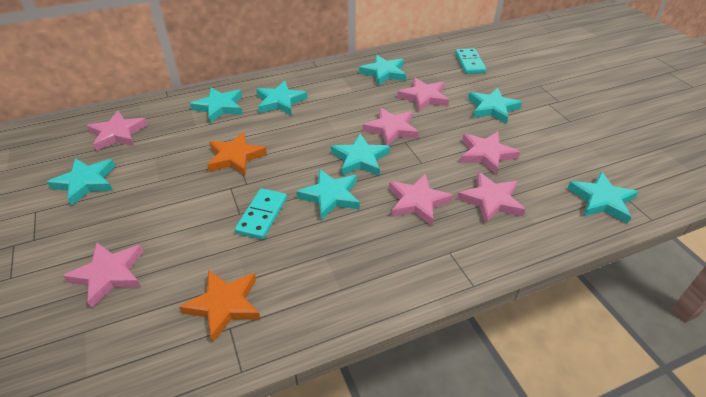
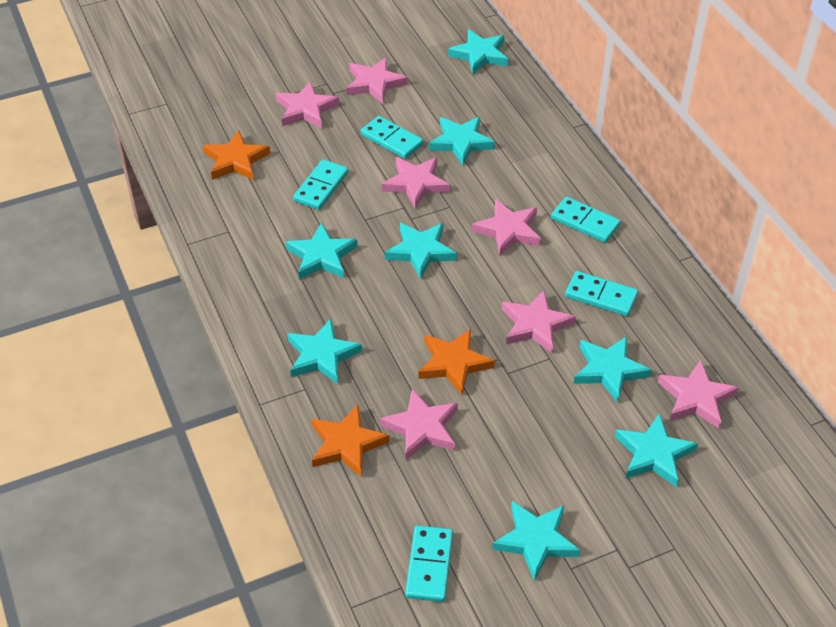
orange star: 2 -> 3
turquoise domino: 2 -> 5

